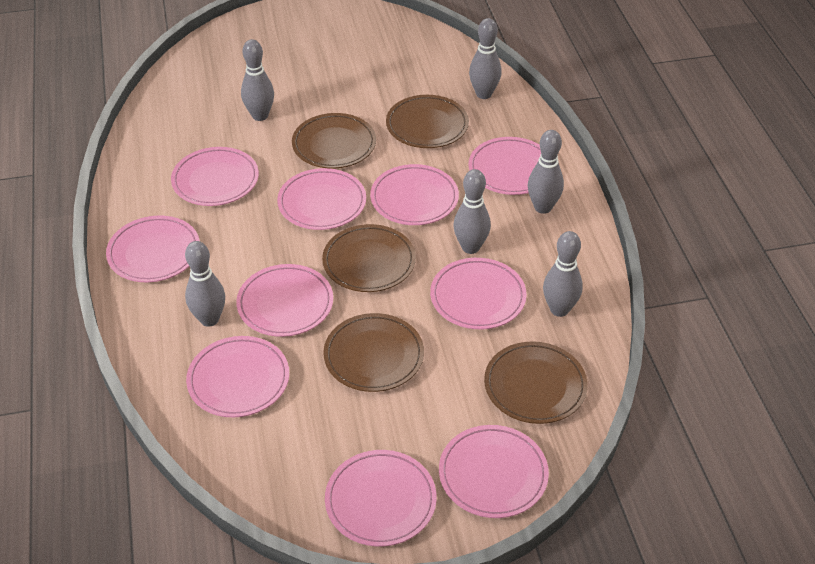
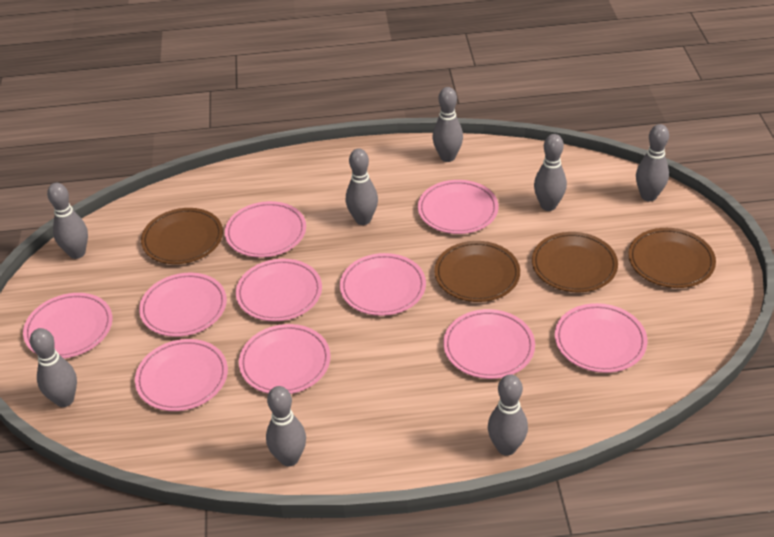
brown plate: 5 -> 4
grey bowling pin: 6 -> 8

